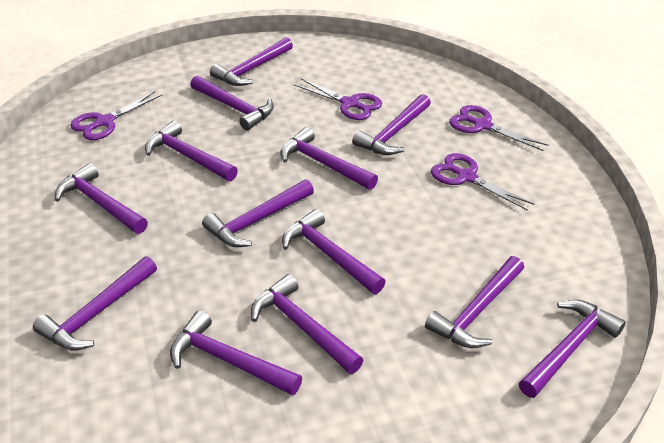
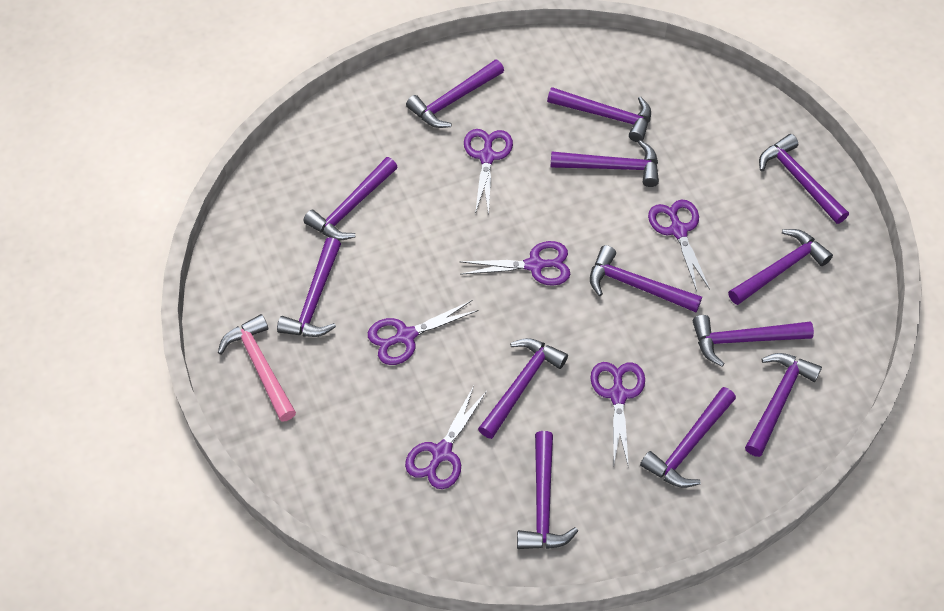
pink hammer: 0 -> 1
purple scissors: 4 -> 6

